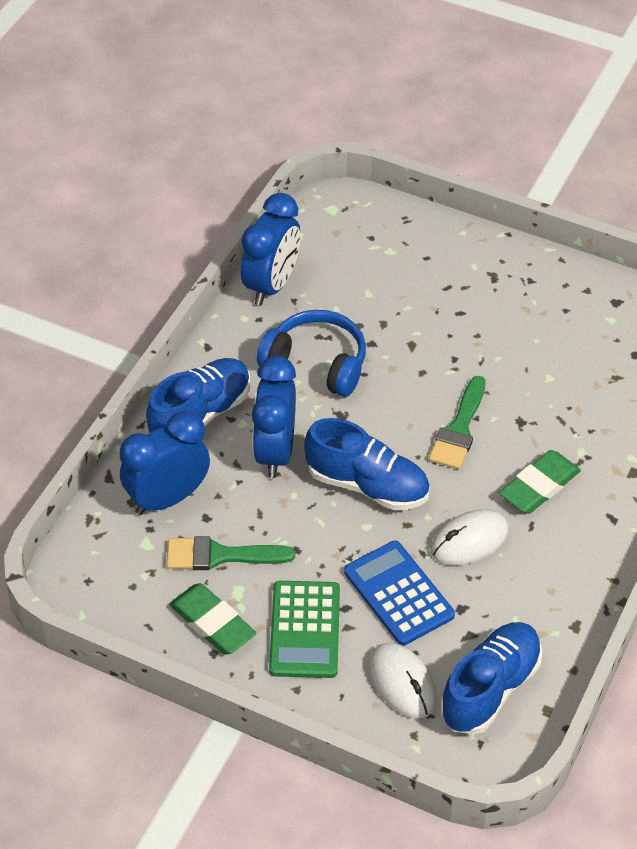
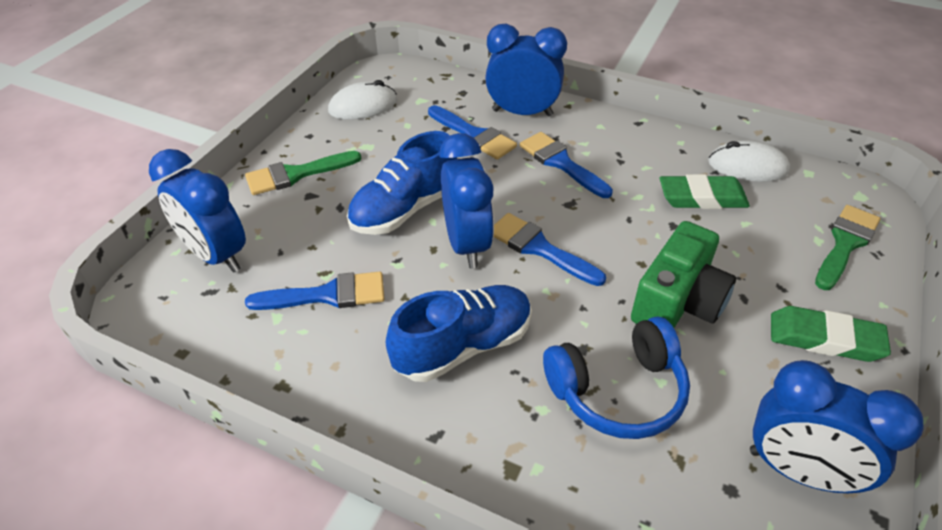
blue brush: 0 -> 4
blue calculator: 1 -> 0
blue clock: 3 -> 4
blue shoe: 3 -> 2
green calculator: 1 -> 0
green camera: 0 -> 1

